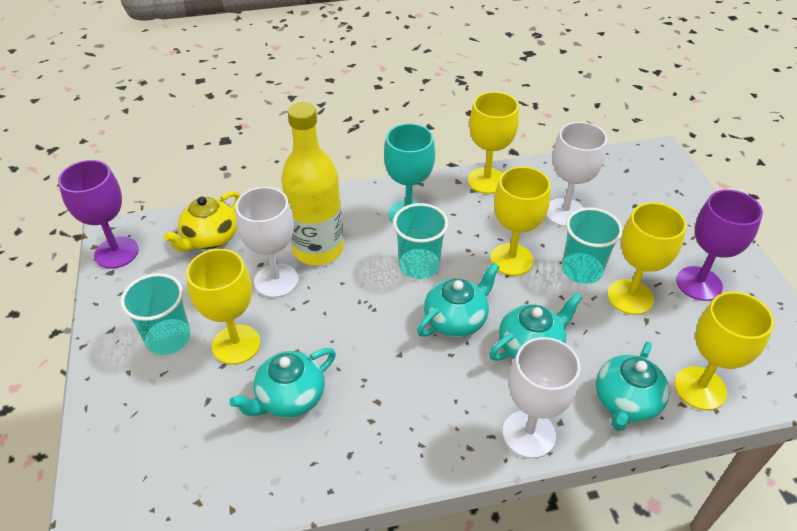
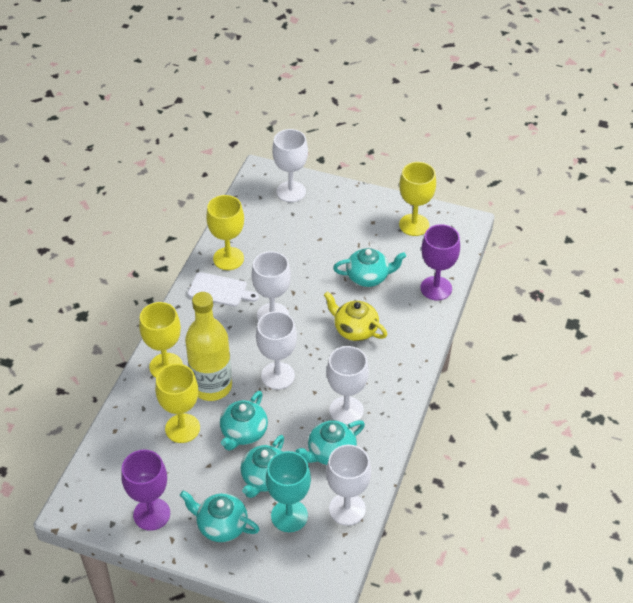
turquoise cup: 3 -> 0
turquoise teapot: 4 -> 5
white cutting board: 0 -> 1
white goblet: 3 -> 5
yellow goblet: 5 -> 4

